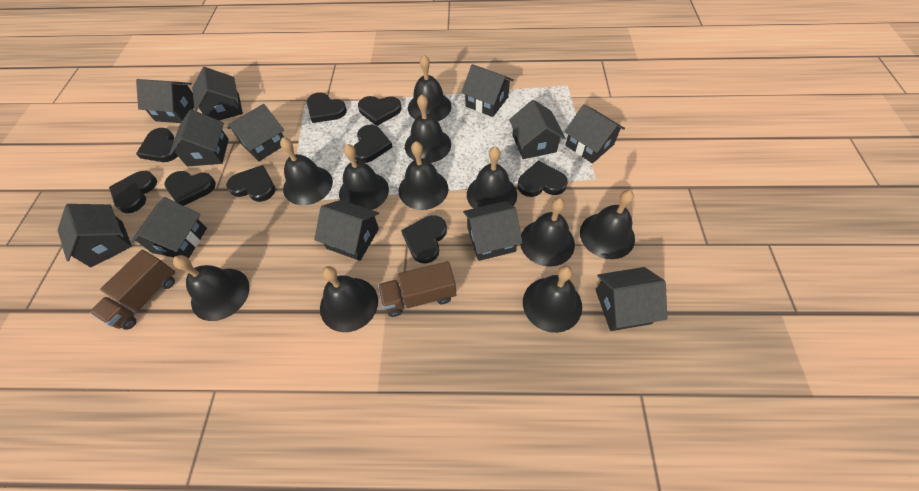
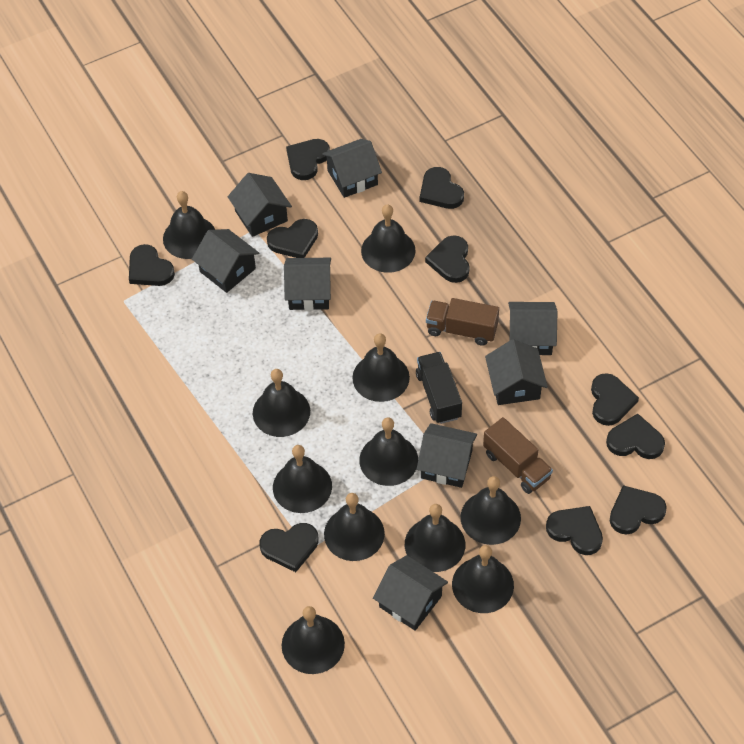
black heart: 9 -> 10
black house: 12 -> 8
black truck: 0 -> 1

